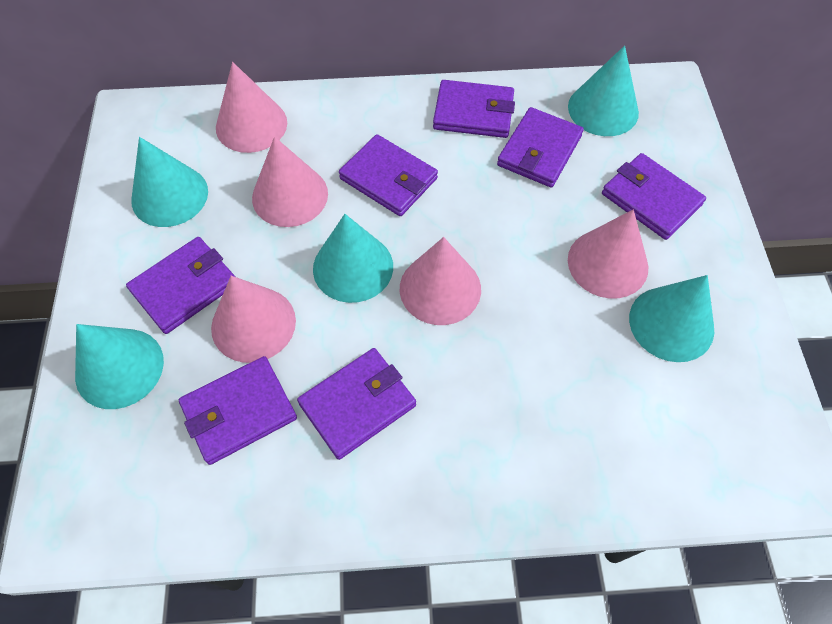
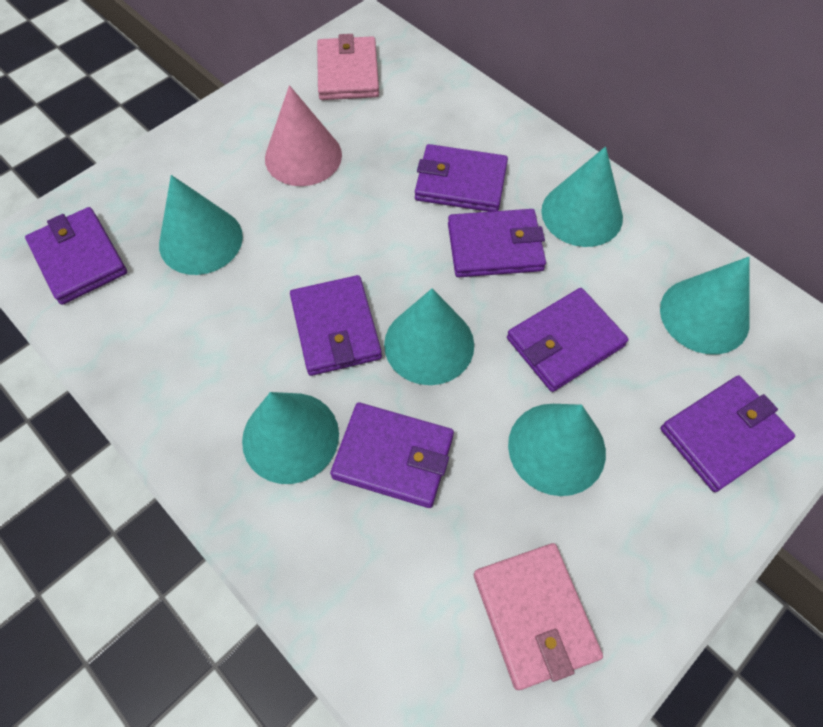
pink cone: 5 -> 1
pink wallet: 0 -> 2
turquoise cone: 5 -> 6

